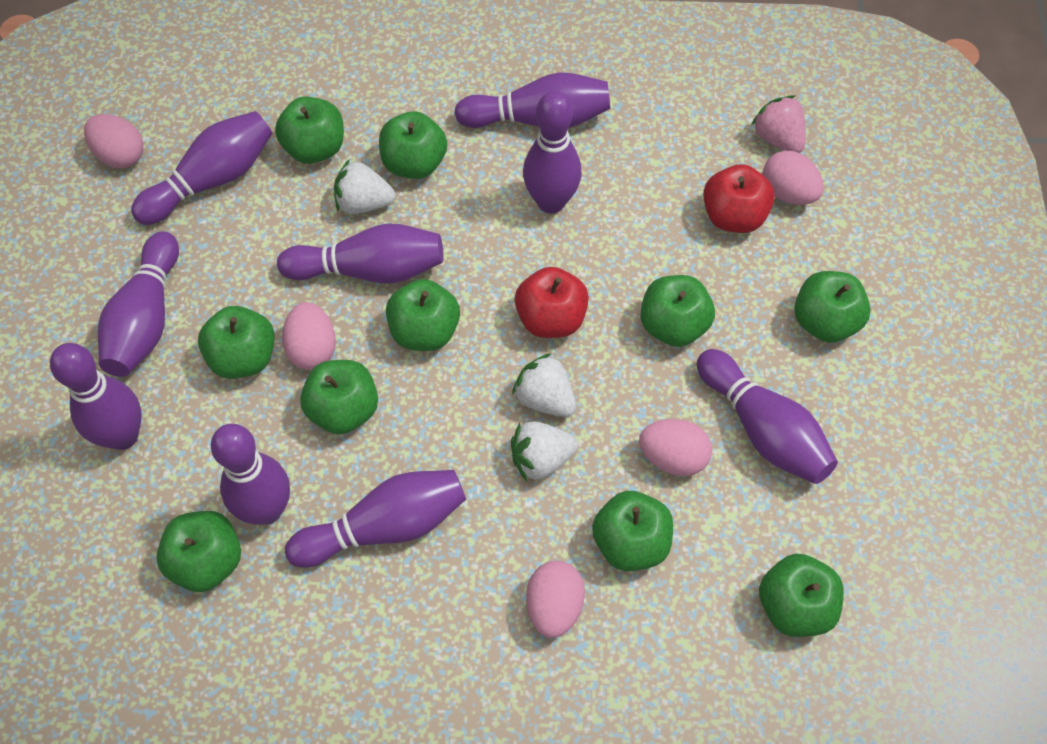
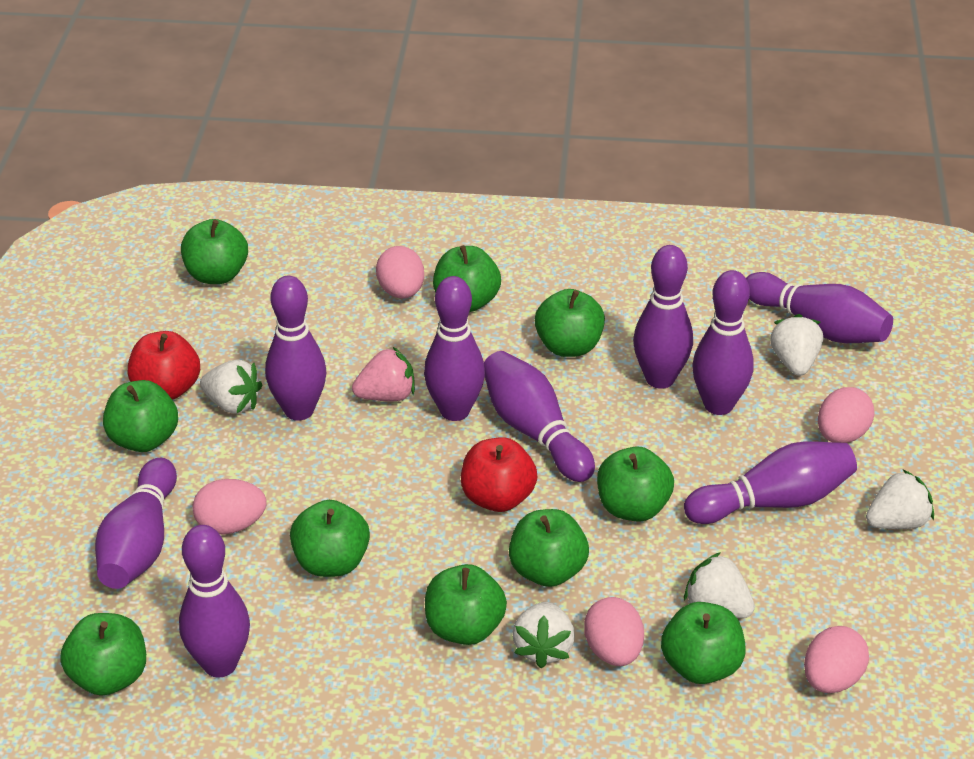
white strawberry: 3 -> 5

